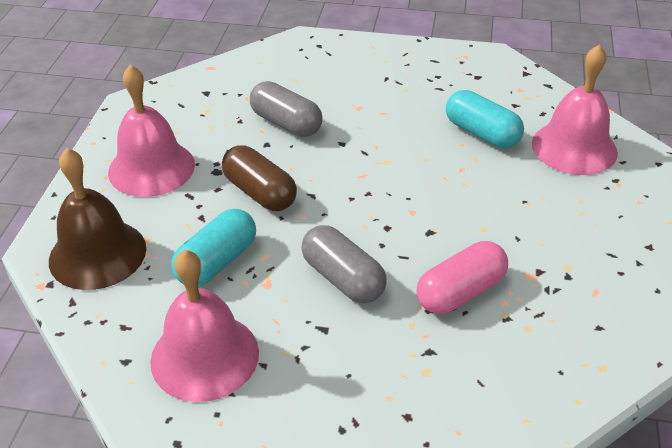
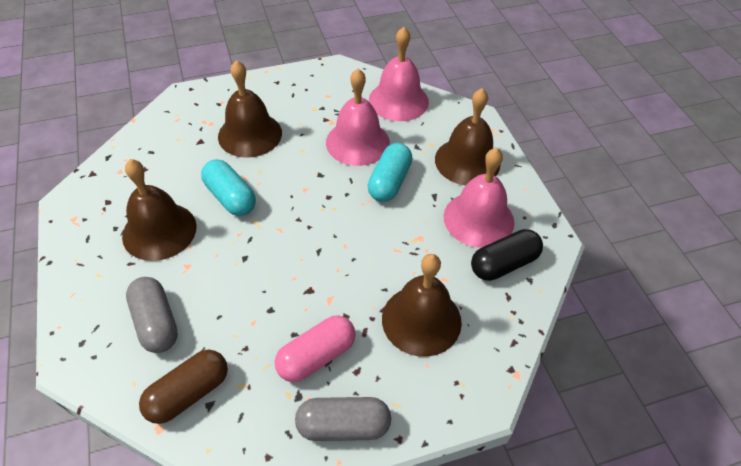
black capsule: 0 -> 1
brown bell: 1 -> 4

